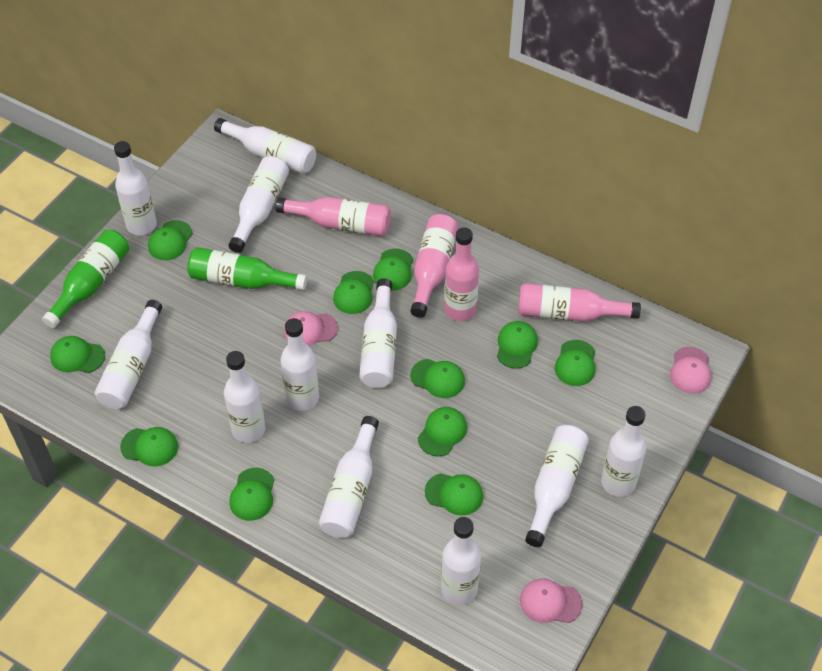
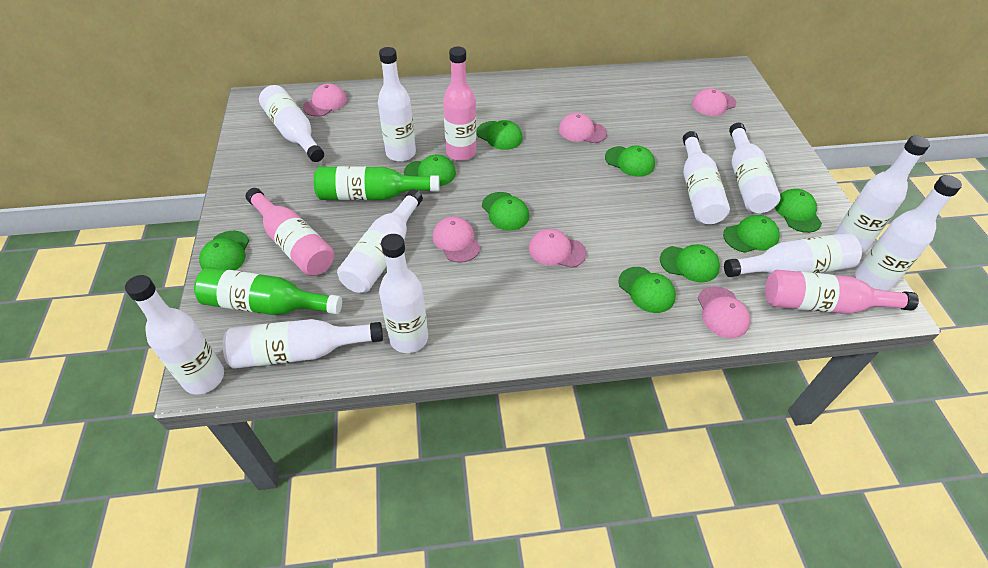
green cap: 11 -> 9
pink bottle: 4 -> 3
pink cap: 3 -> 6

